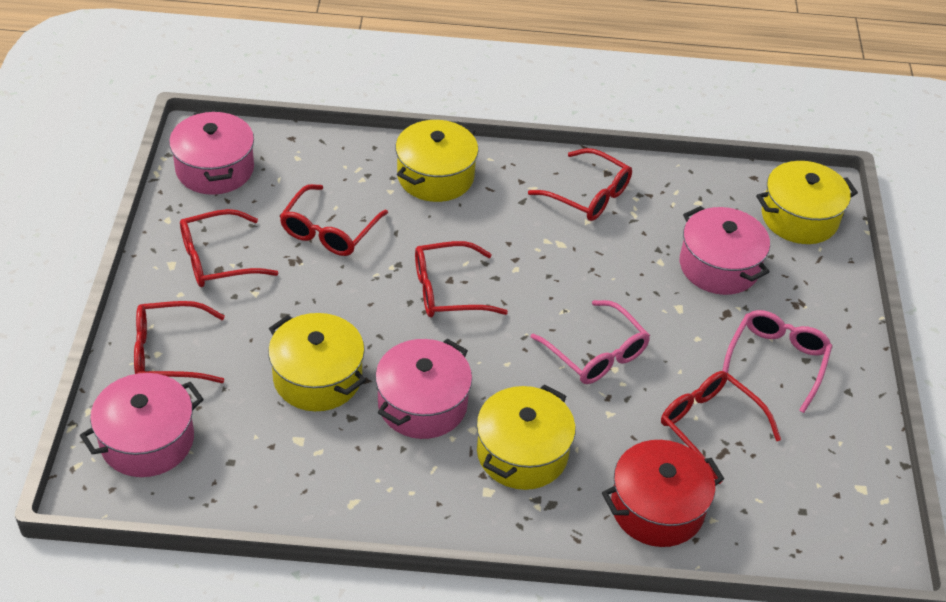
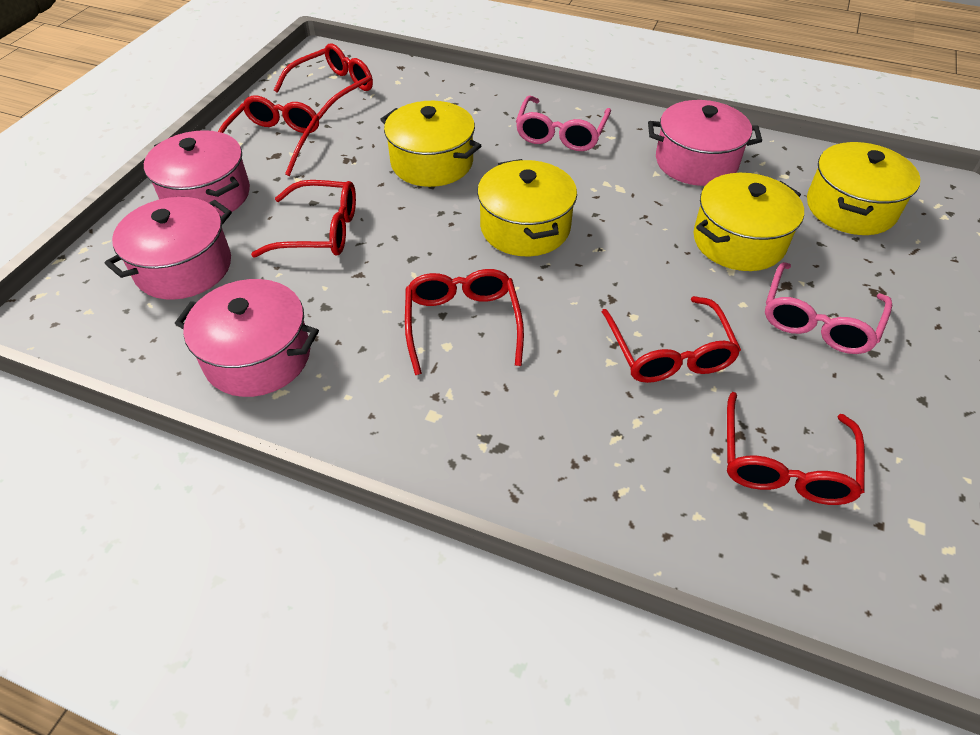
red pot: 1 -> 0

